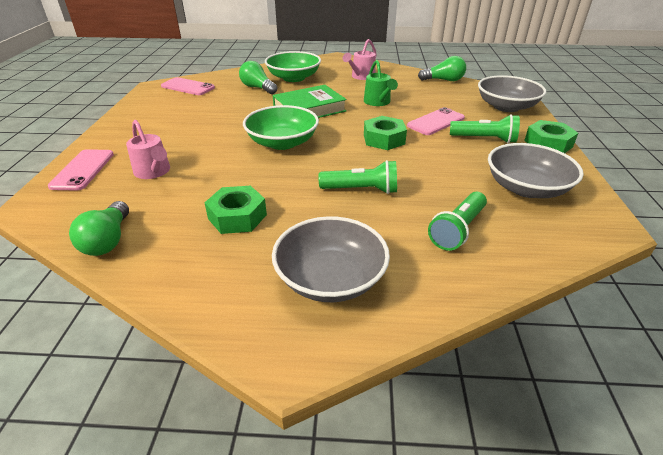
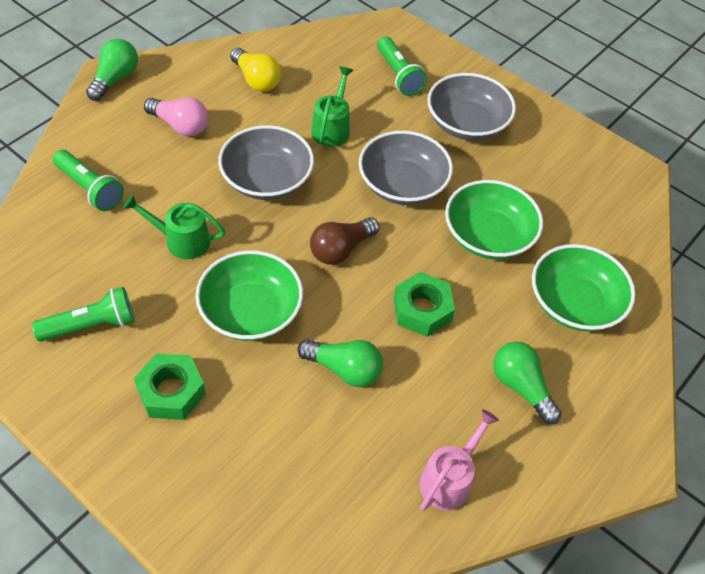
brown light bulb: 0 -> 1
green book: 1 -> 0
green bowl: 2 -> 3
green nut: 3 -> 2
green watering can: 1 -> 2
pink light bulb: 0 -> 1
pink phone: 3 -> 0
pink watering can: 2 -> 1
yellow light bulb: 0 -> 1

